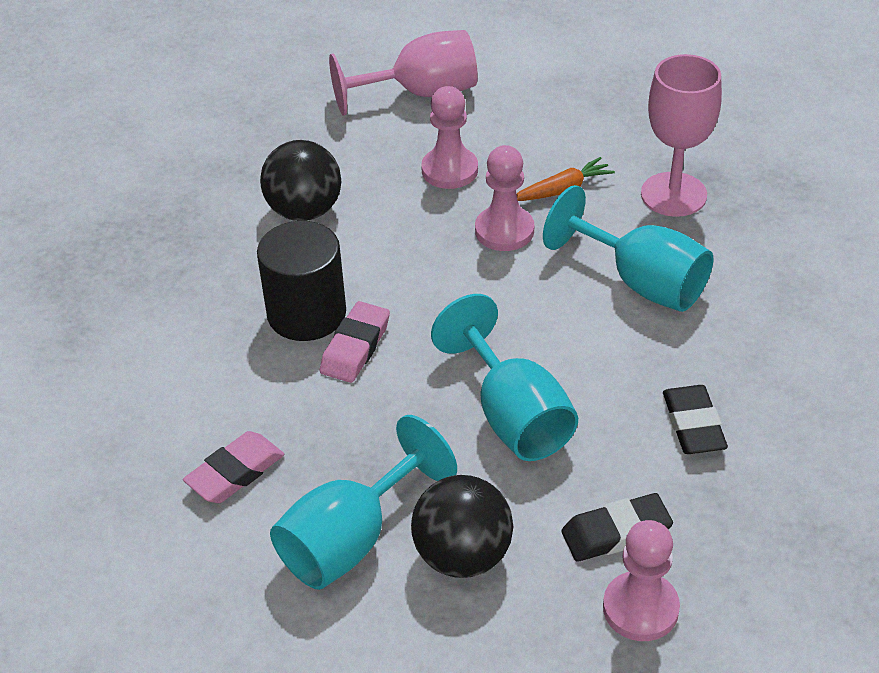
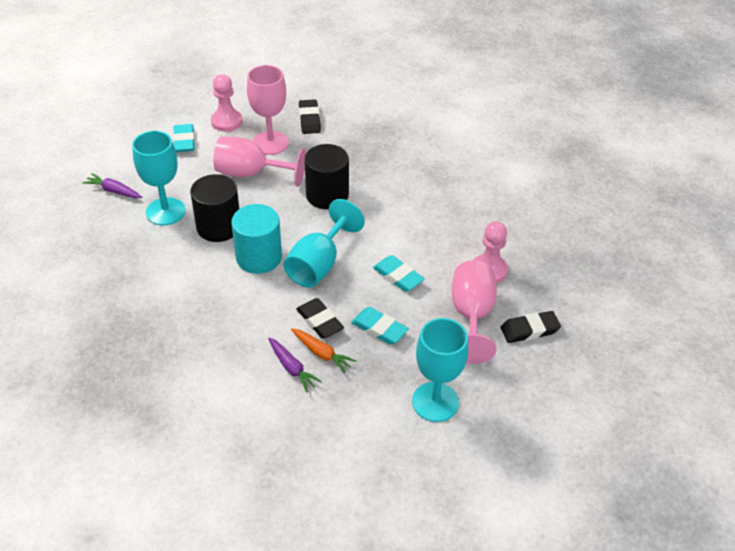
black ball: 2 -> 0
black cylinder: 1 -> 2
black eraser: 2 -> 3
pink eraser: 2 -> 0
pink goblet: 2 -> 3
pink pawn: 3 -> 2
purple carrot: 0 -> 2
turquoise cylinder: 0 -> 1
turquoise eraser: 0 -> 3

